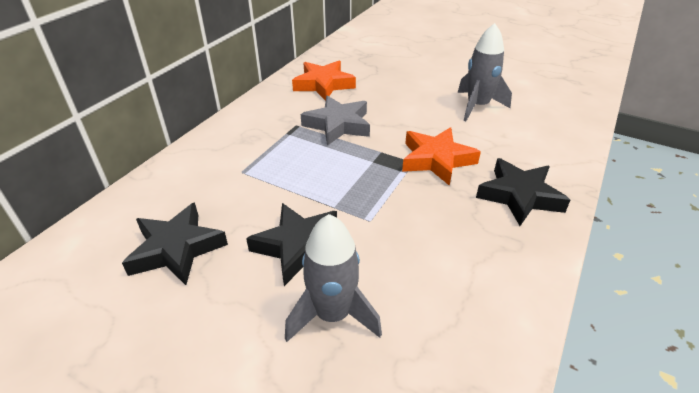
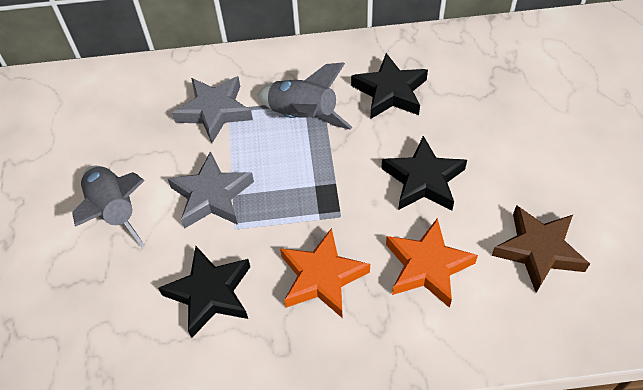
brown star: 0 -> 1
grey star: 1 -> 2

